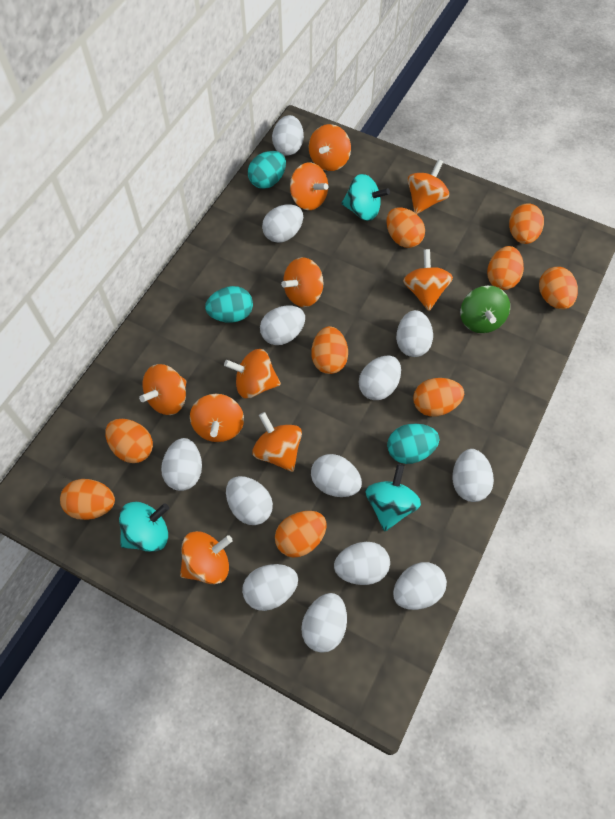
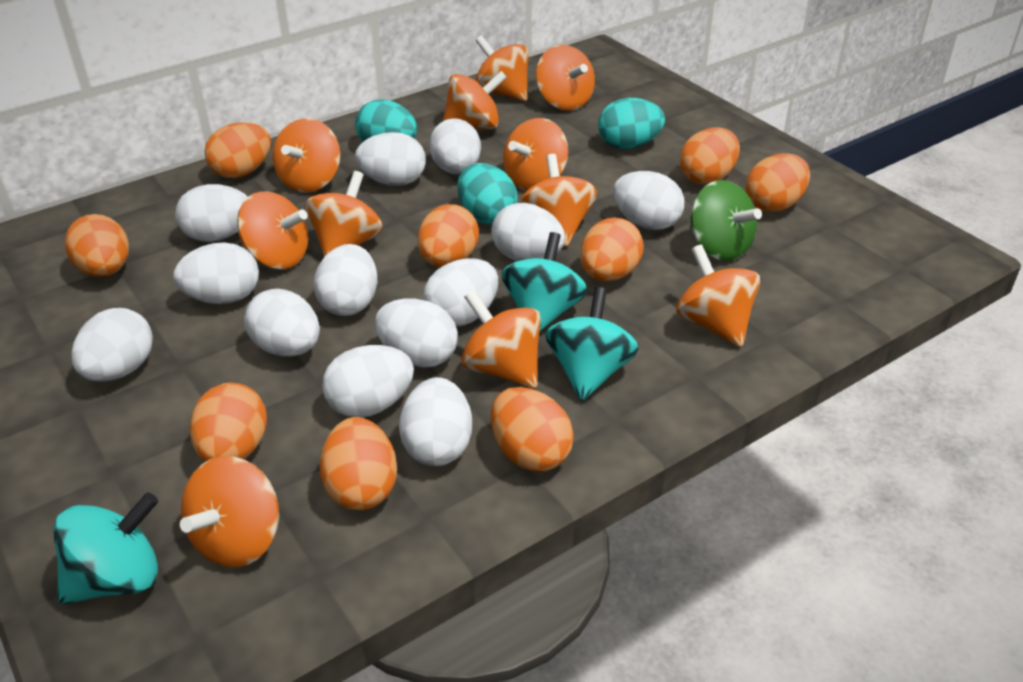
orange spinning top: 10 -> 11

